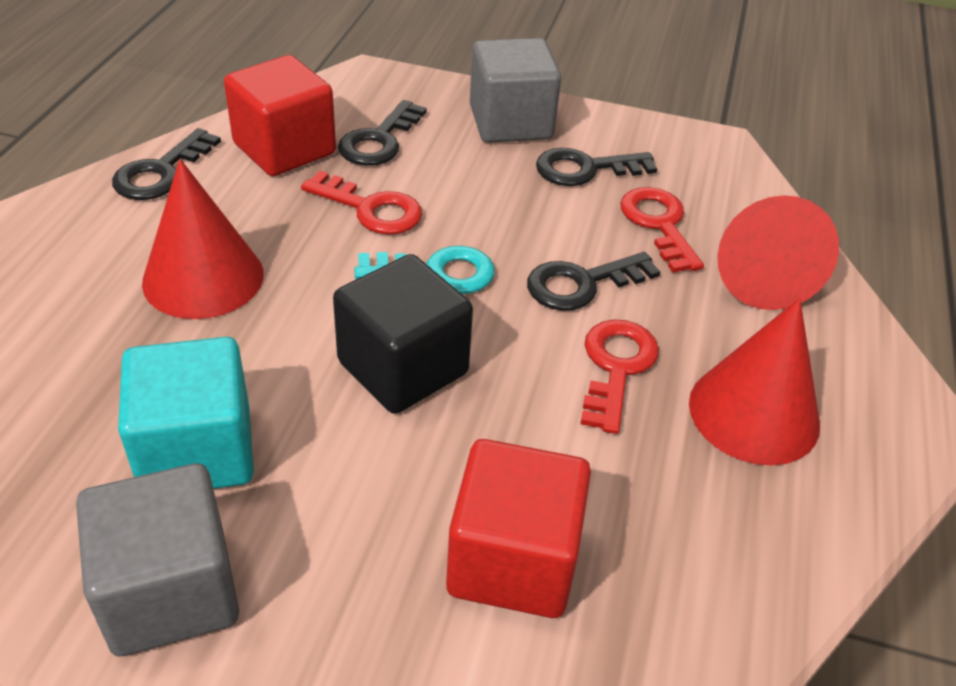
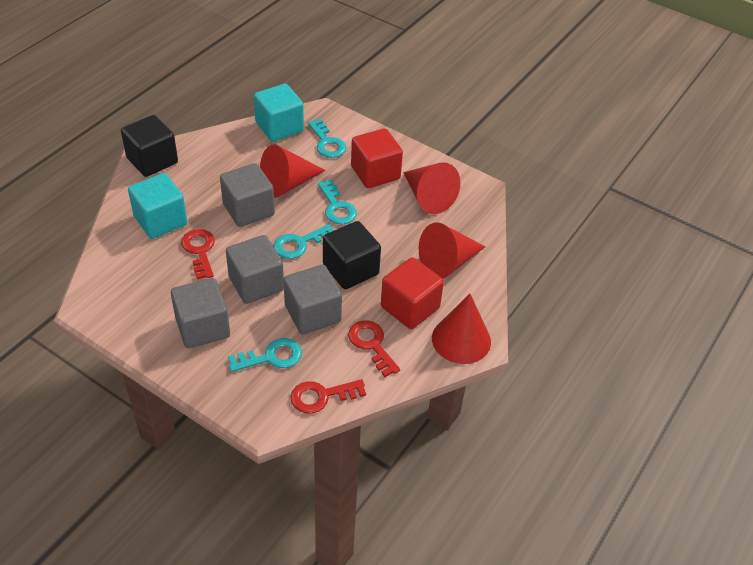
black cube: 1 -> 2
black key: 4 -> 0
grey cube: 2 -> 4
red cone: 3 -> 4
turquoise cube: 1 -> 2
turquoise key: 1 -> 4

